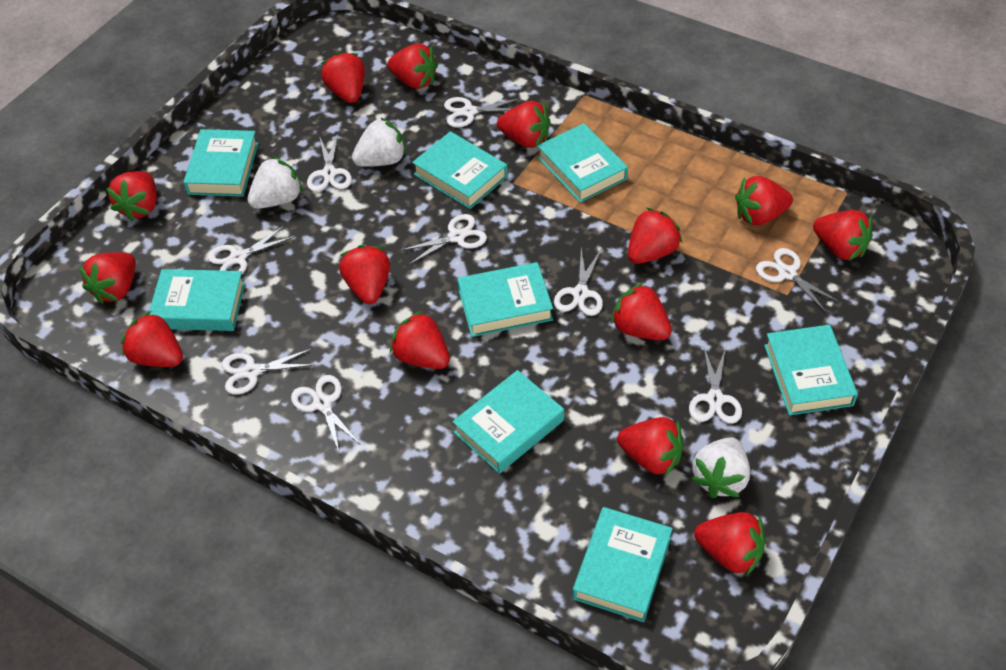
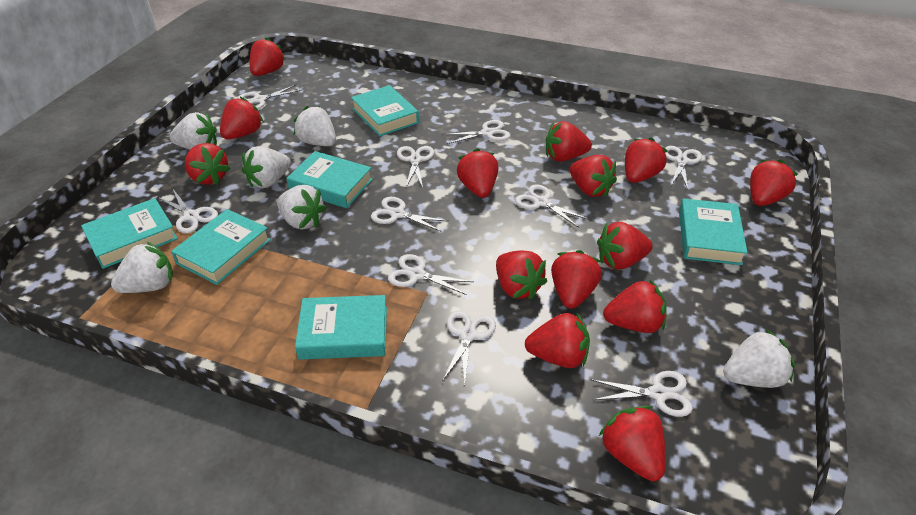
turquoise book: 8 -> 6
white scissors: 9 -> 10
white strawberry: 3 -> 6

